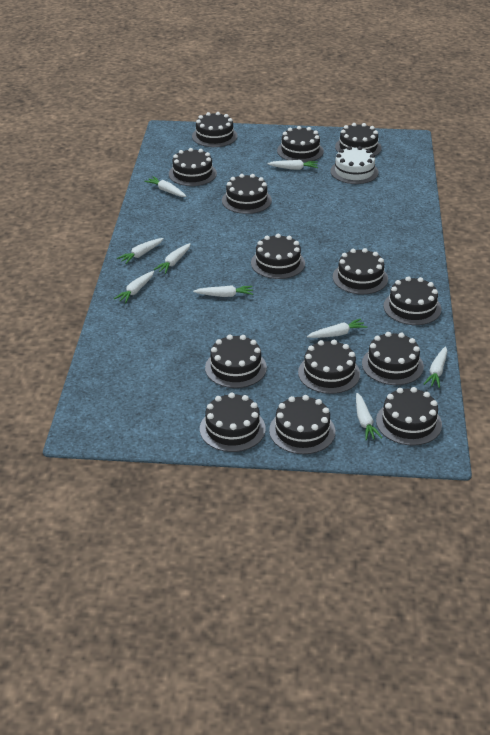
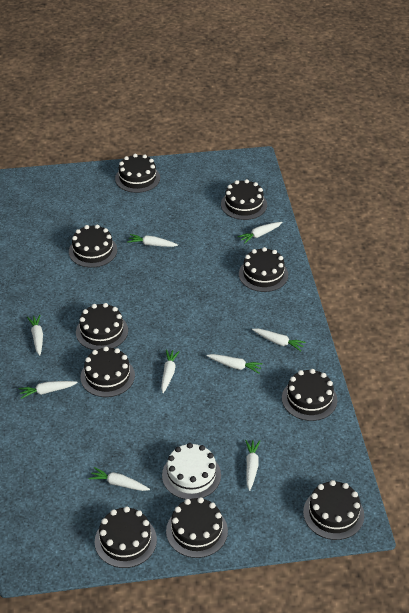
black cake: 14 -> 10

